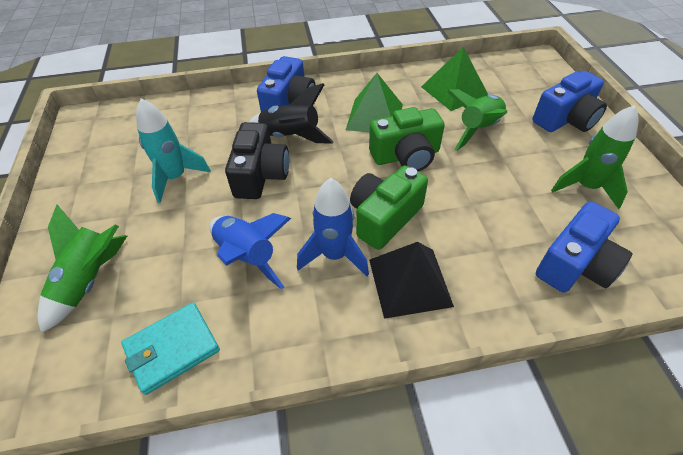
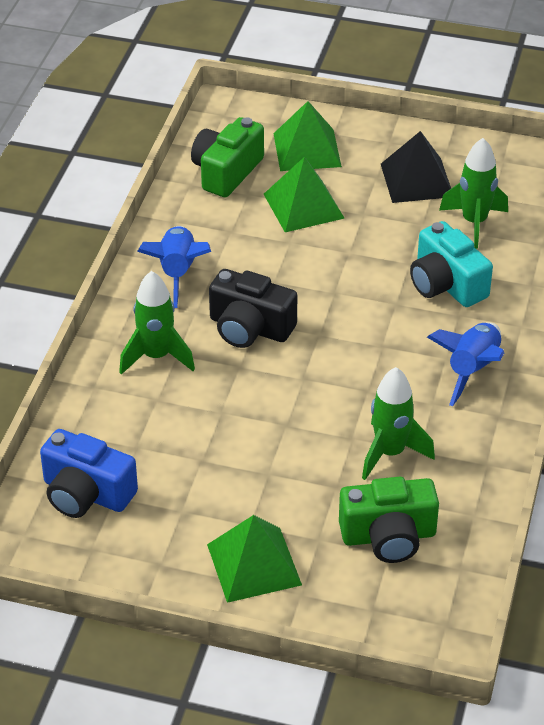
black rocket: 1 -> 0
blue camera: 3 -> 1
green pyramid: 2 -> 3
turquoise camera: 0 -> 1
turquoise rocket: 1 -> 0
turquoise wallet: 1 -> 0

